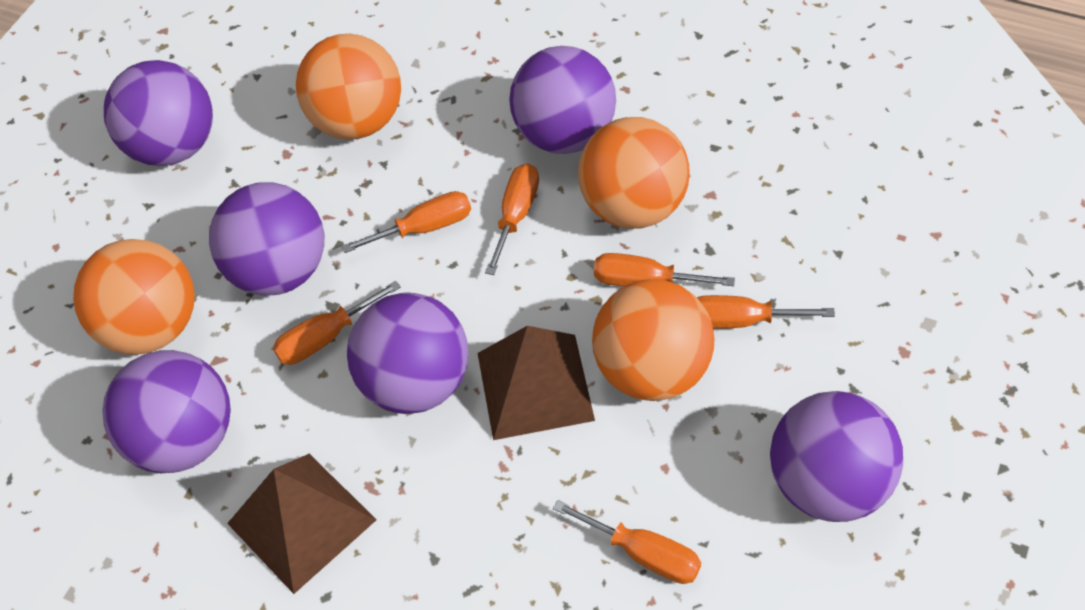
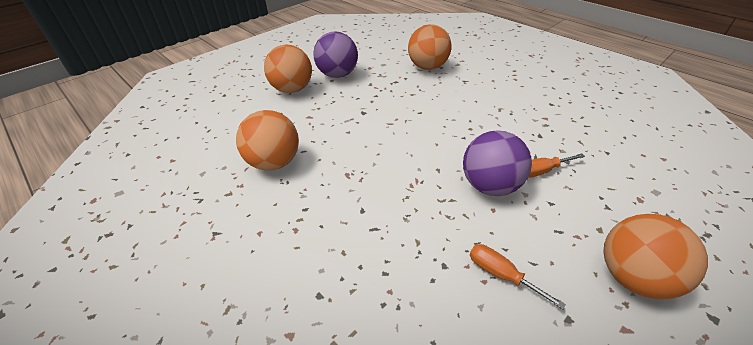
brown pyramid: 2 -> 0
orange screwdriver: 6 -> 2
purple ball: 6 -> 2

